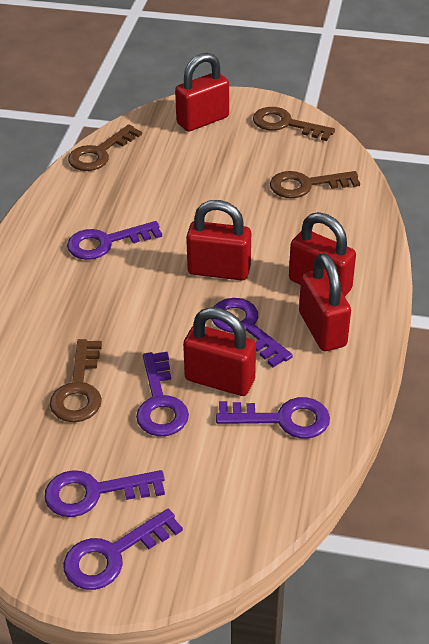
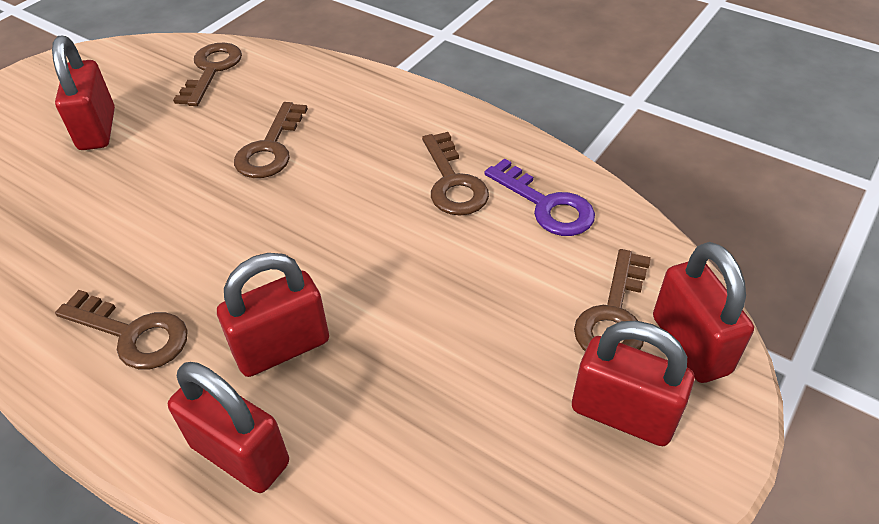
brown key: 4 -> 5
purple key: 6 -> 1

